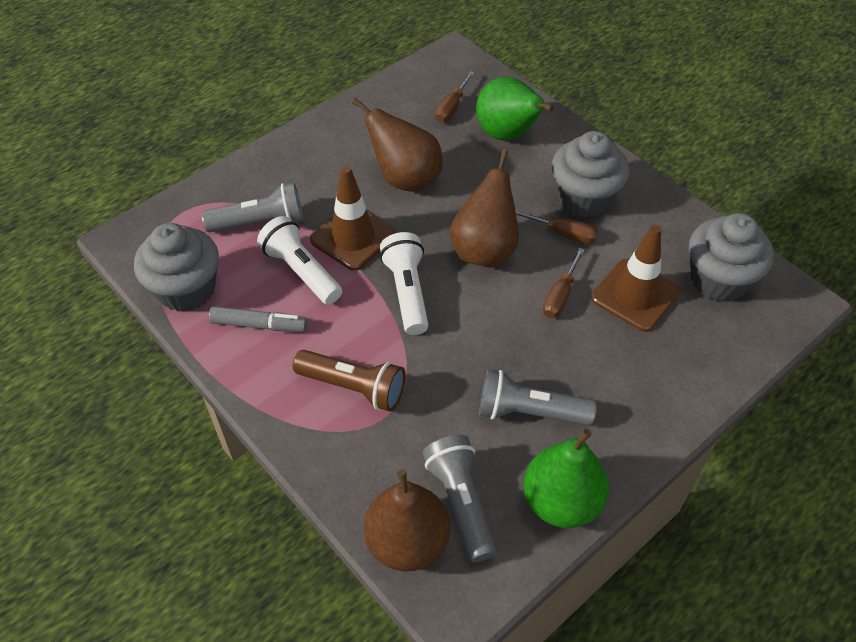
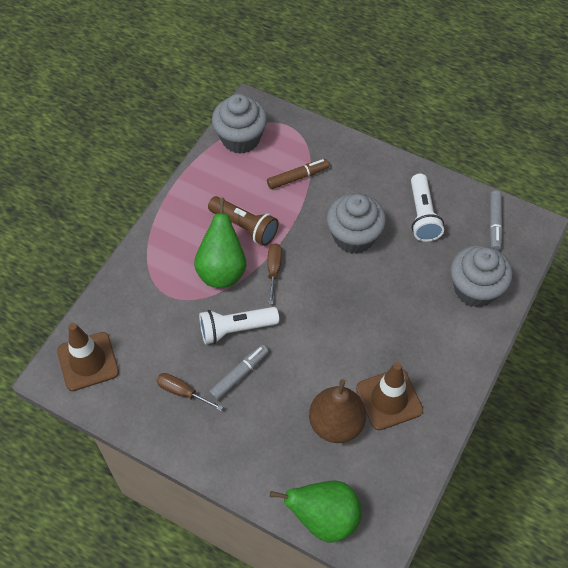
brown marker: 0 -> 1
brown pear: 3 -> 1
brown screwdriver: 3 -> 2
grey flashlight: 3 -> 0
grey marker: 1 -> 2

